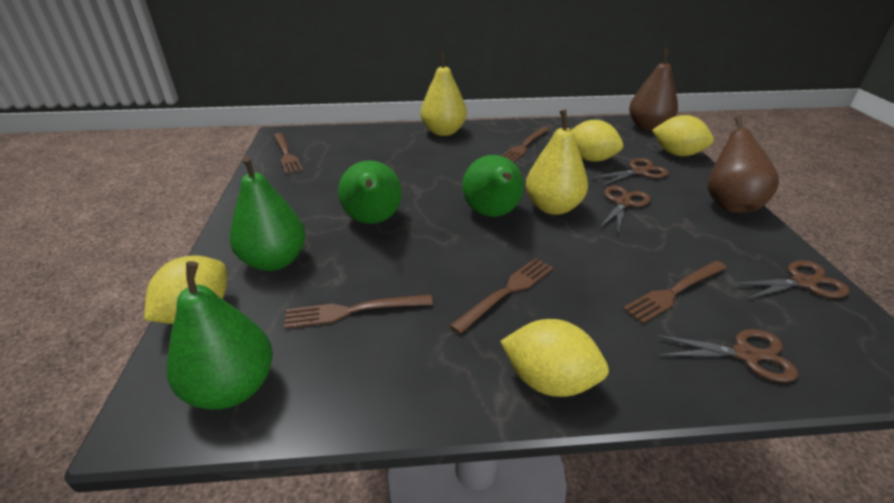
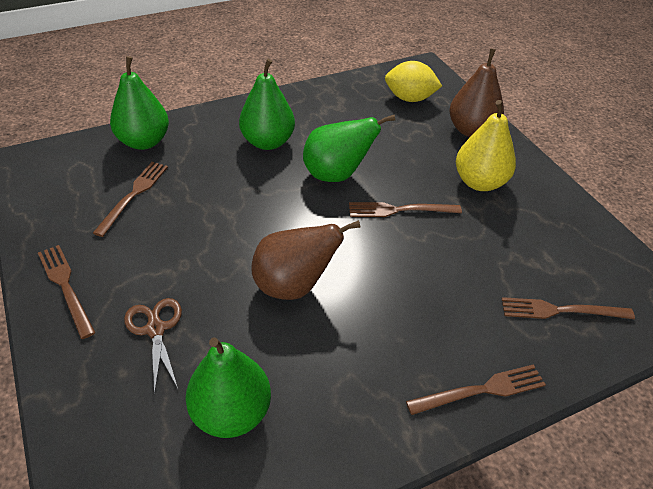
brown scissors: 4 -> 1
yellow lemon: 4 -> 1
yellow pear: 2 -> 1

